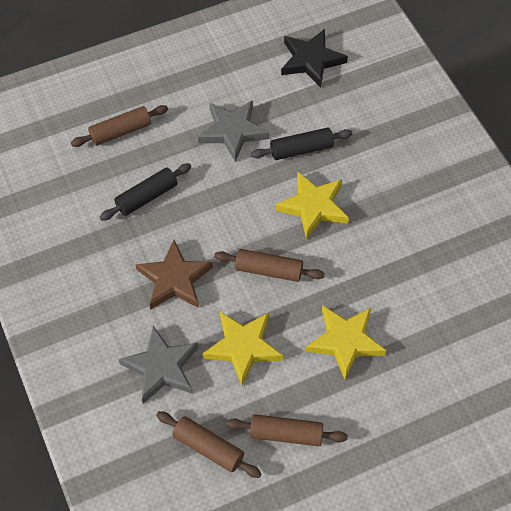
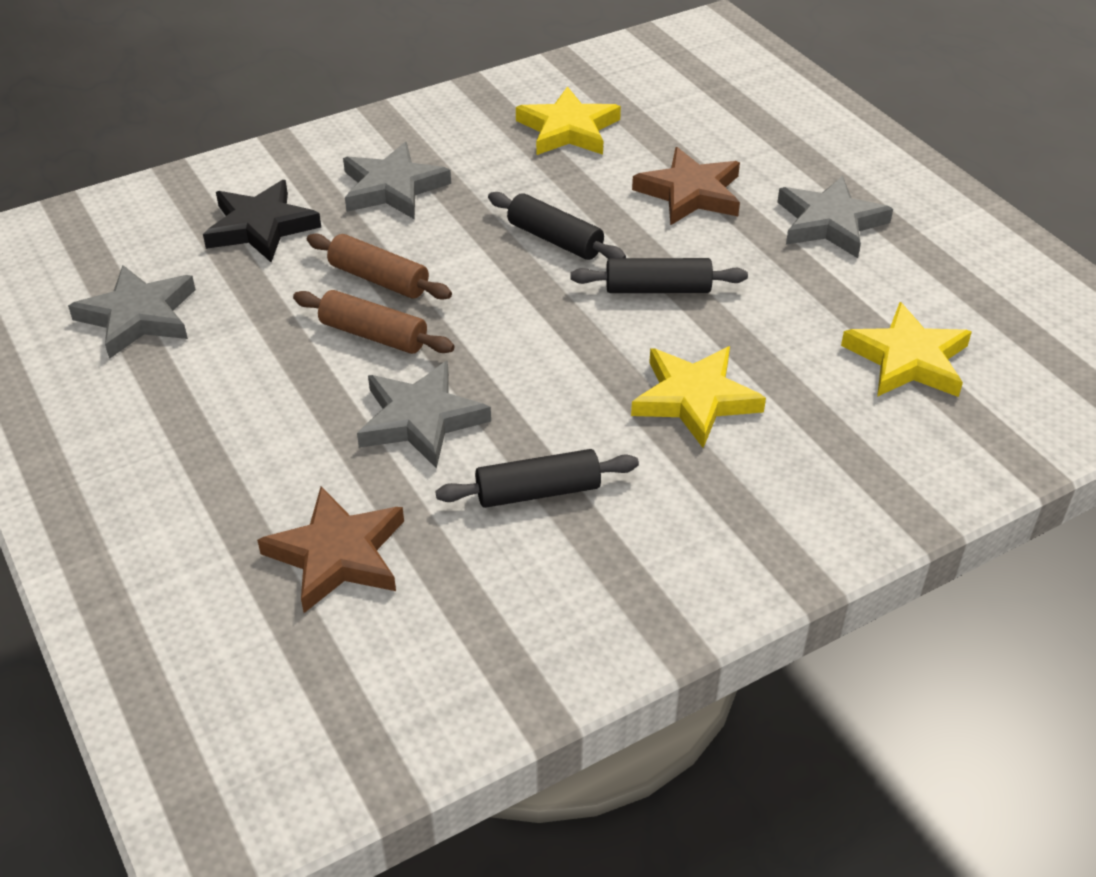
black rolling pin: 2 -> 3
brown rolling pin: 4 -> 2
brown star: 1 -> 2
grey star: 2 -> 4

